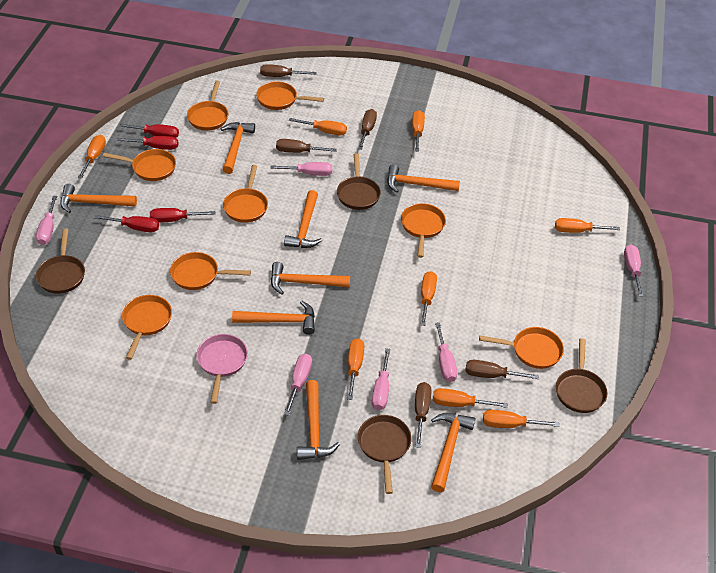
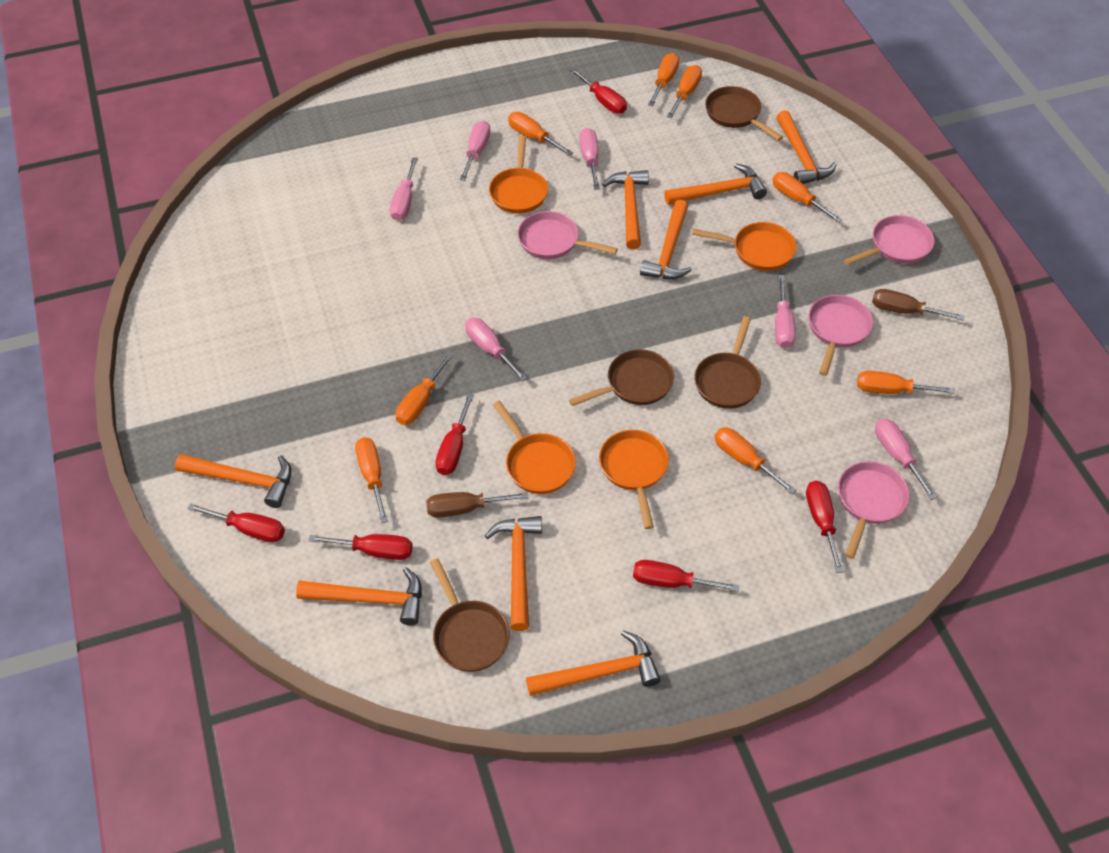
brown screwdriver: 5 -> 2
orange pan: 8 -> 4
pink pan: 1 -> 4
red screwdriver: 4 -> 6

